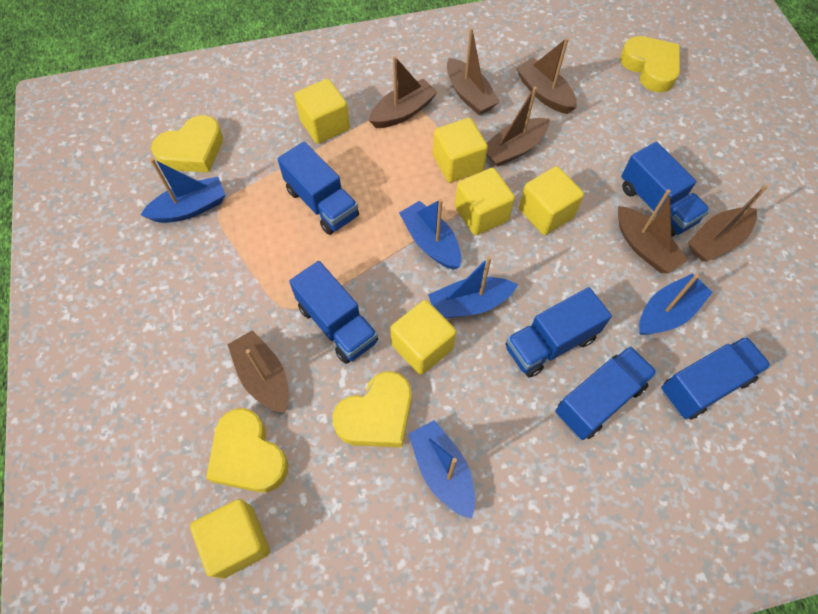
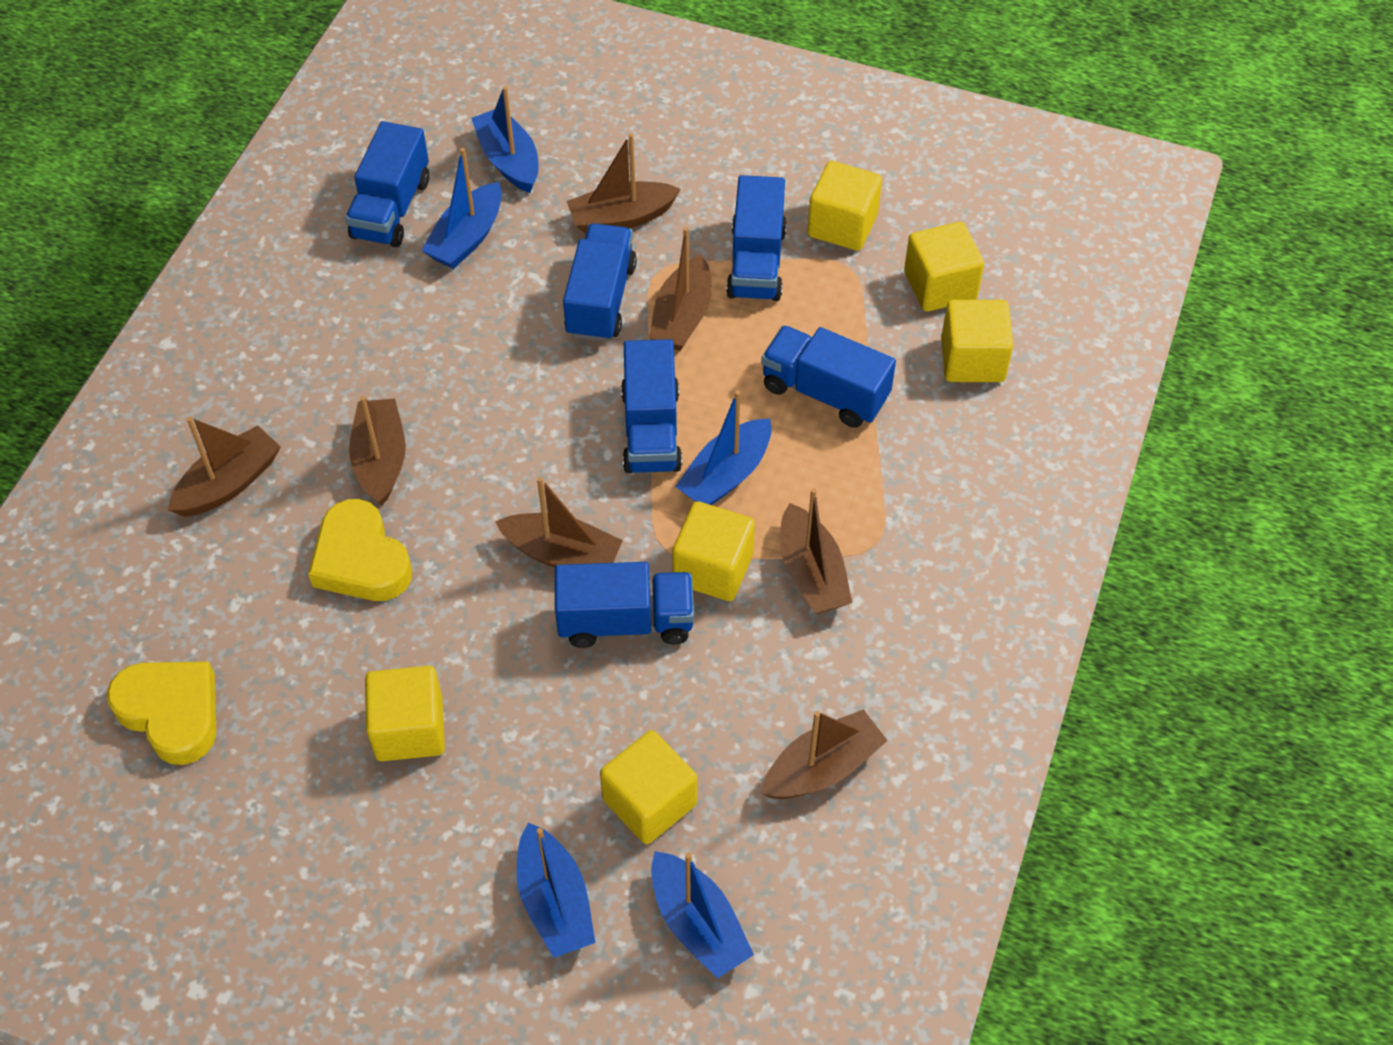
yellow heart: 4 -> 2

